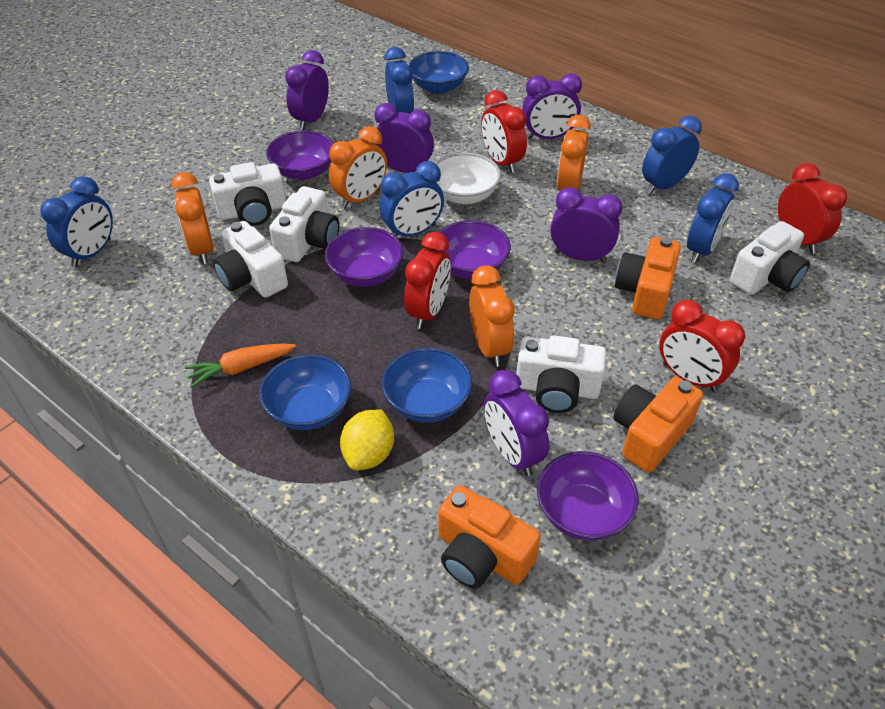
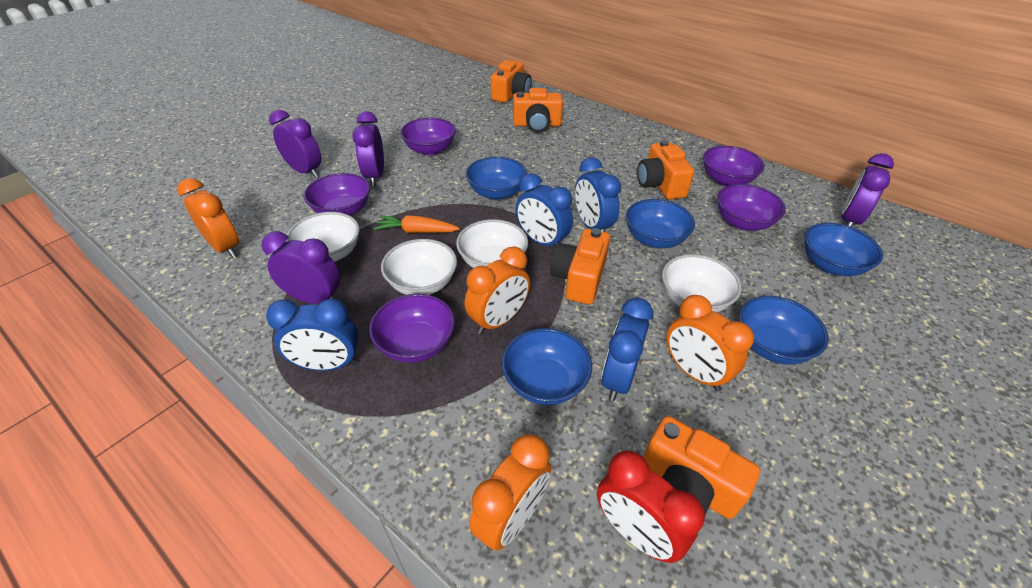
blue bowl: 3 -> 5
blue clock: 5 -> 4
orange camera: 3 -> 5
purple bowl: 4 -> 5
purple clock: 5 -> 4
red clock: 4 -> 1
white bowl: 1 -> 4
white camera: 5 -> 0
yellow lemon: 1 -> 0

